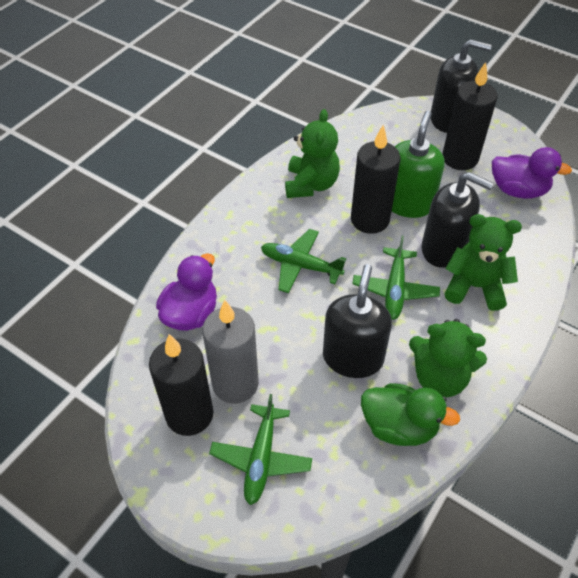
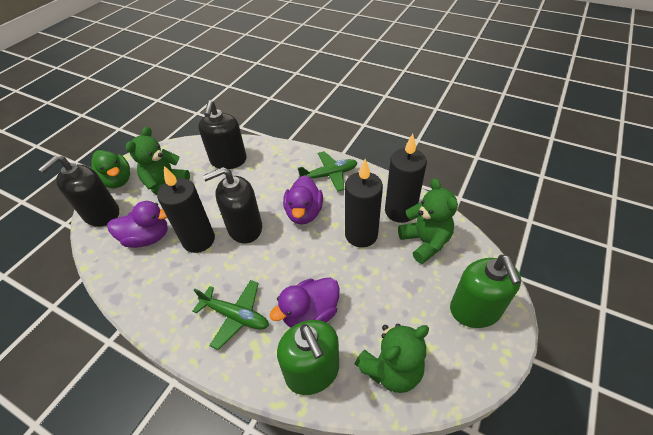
green plane: 3 -> 2
green soap dispenser: 1 -> 2
grey candle: 1 -> 0
purple duck: 2 -> 3

